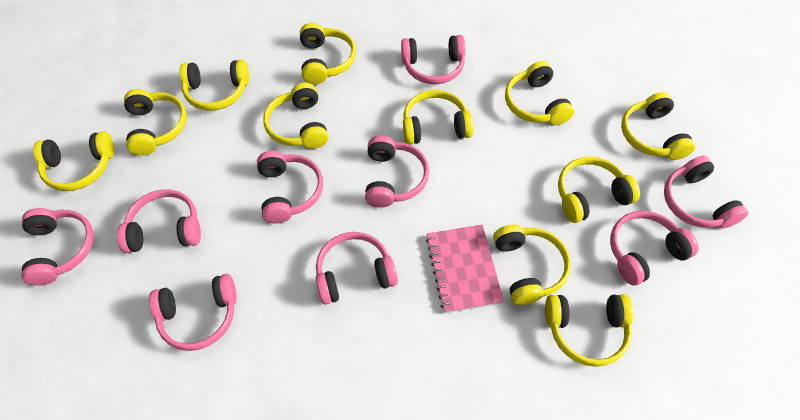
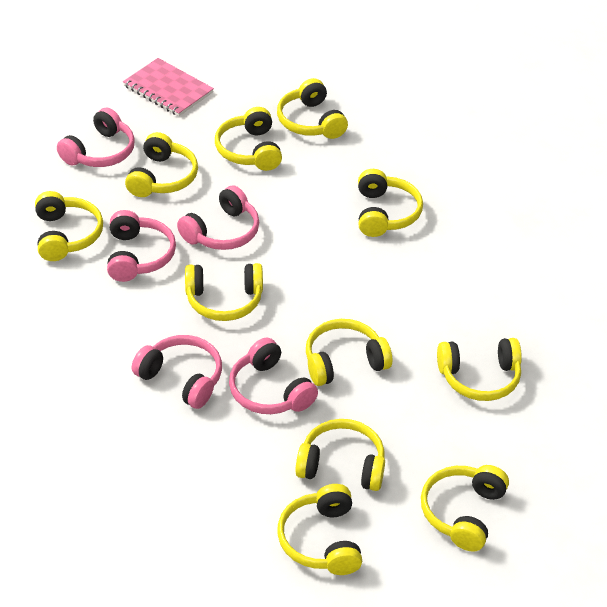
pink headphones: 9 -> 5

